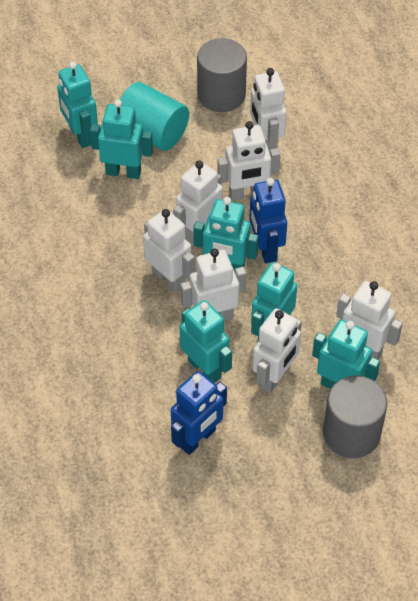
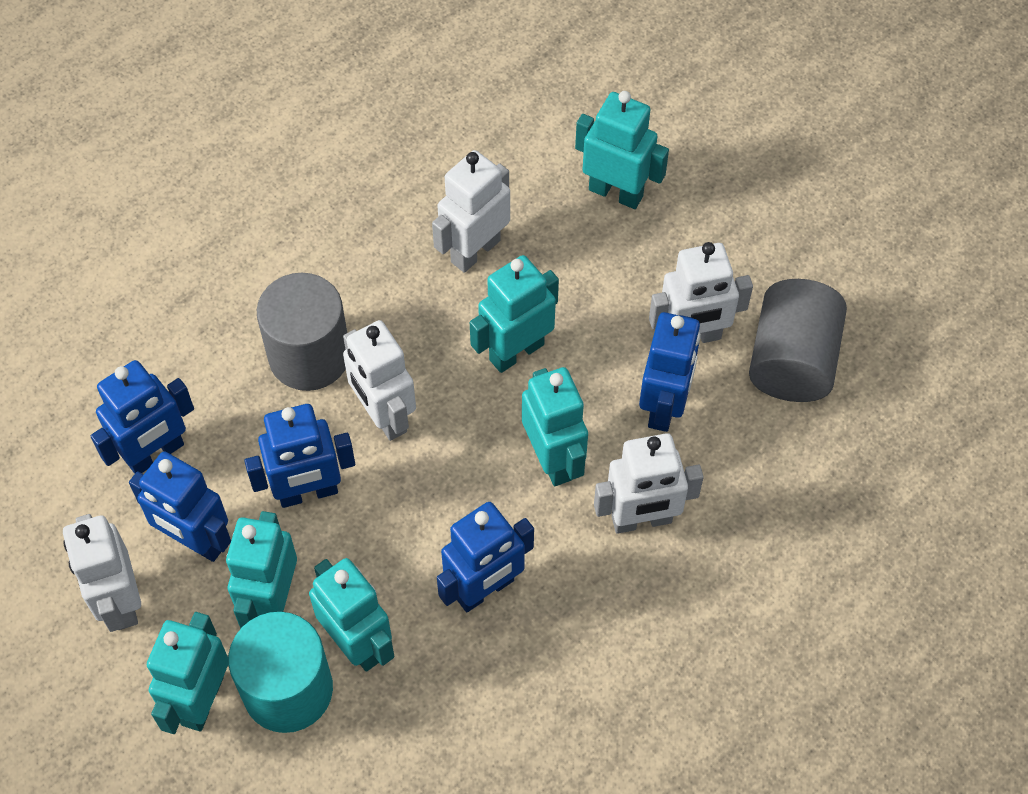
blue robot: 2 -> 5
white robot: 7 -> 5

